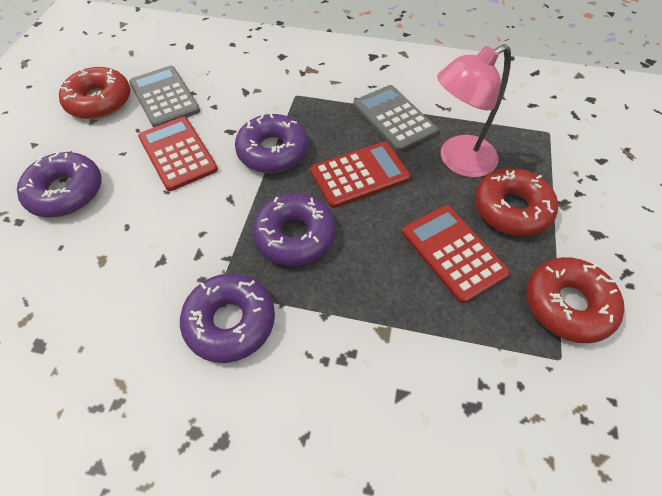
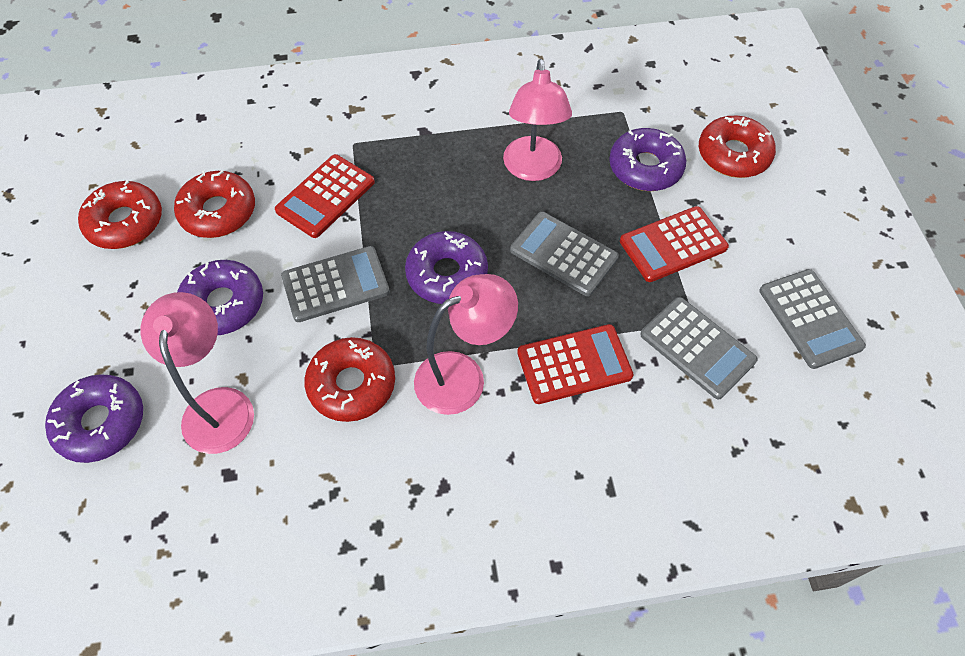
grey calculator: 2 -> 4
pink lamp: 1 -> 3
red donut: 3 -> 4

